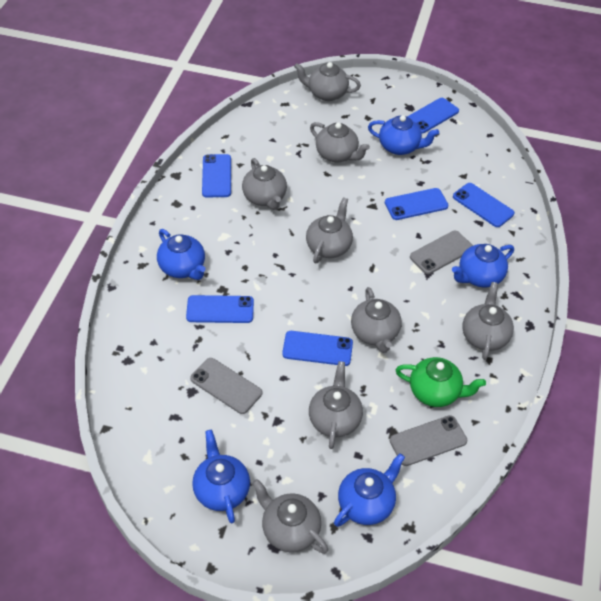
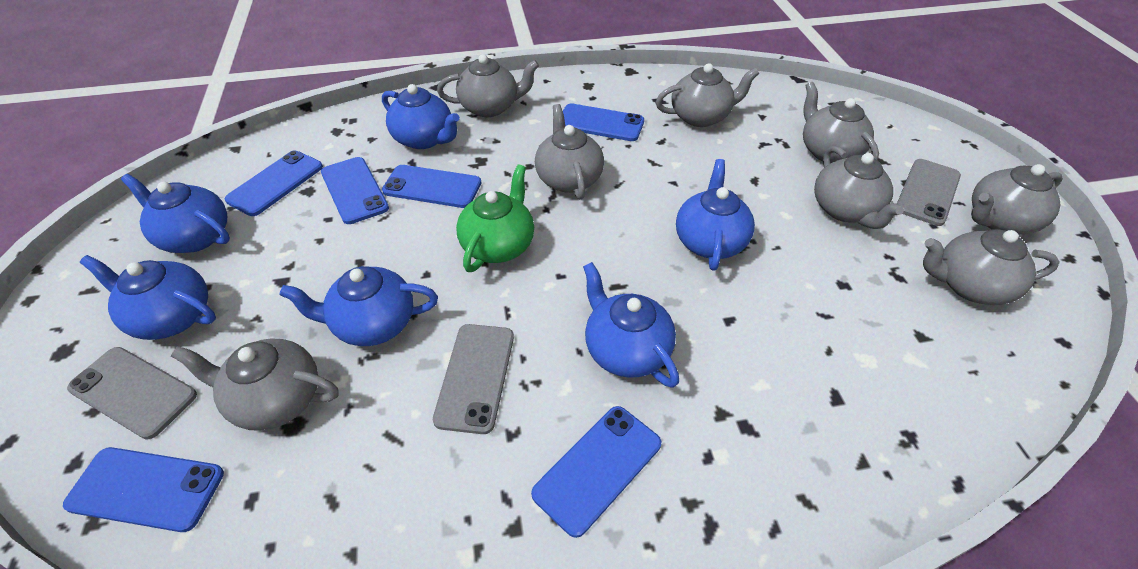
blue teapot: 5 -> 6

